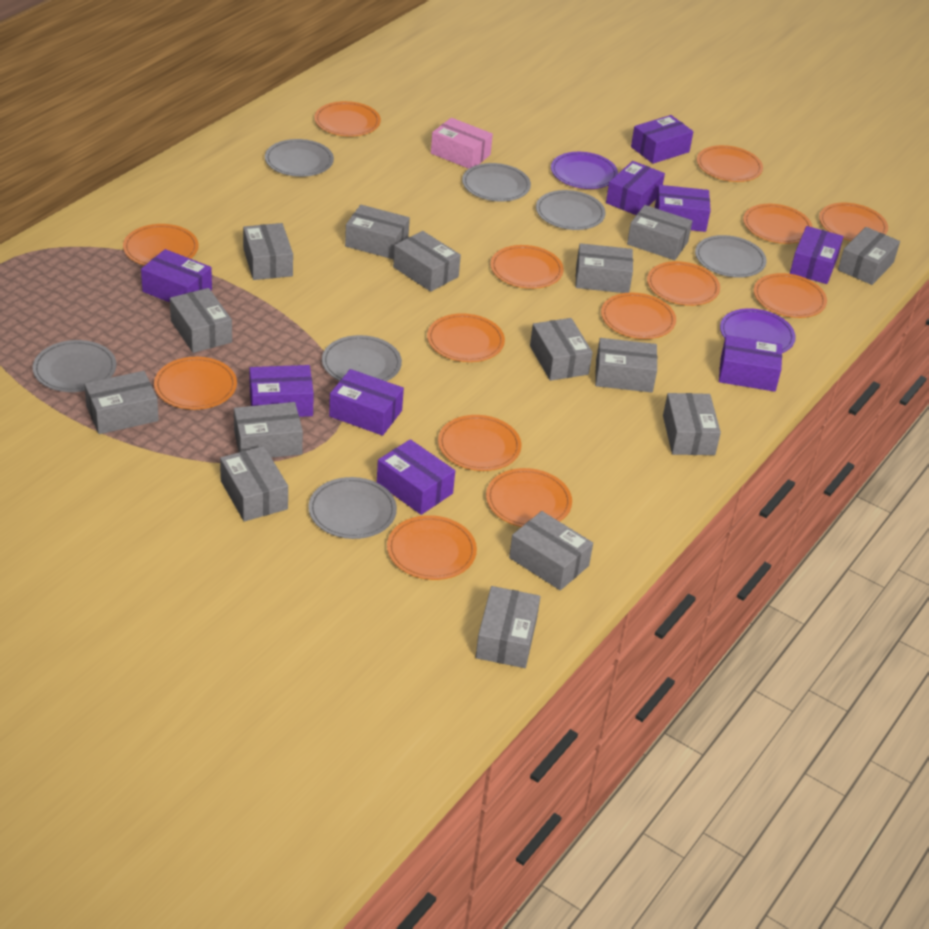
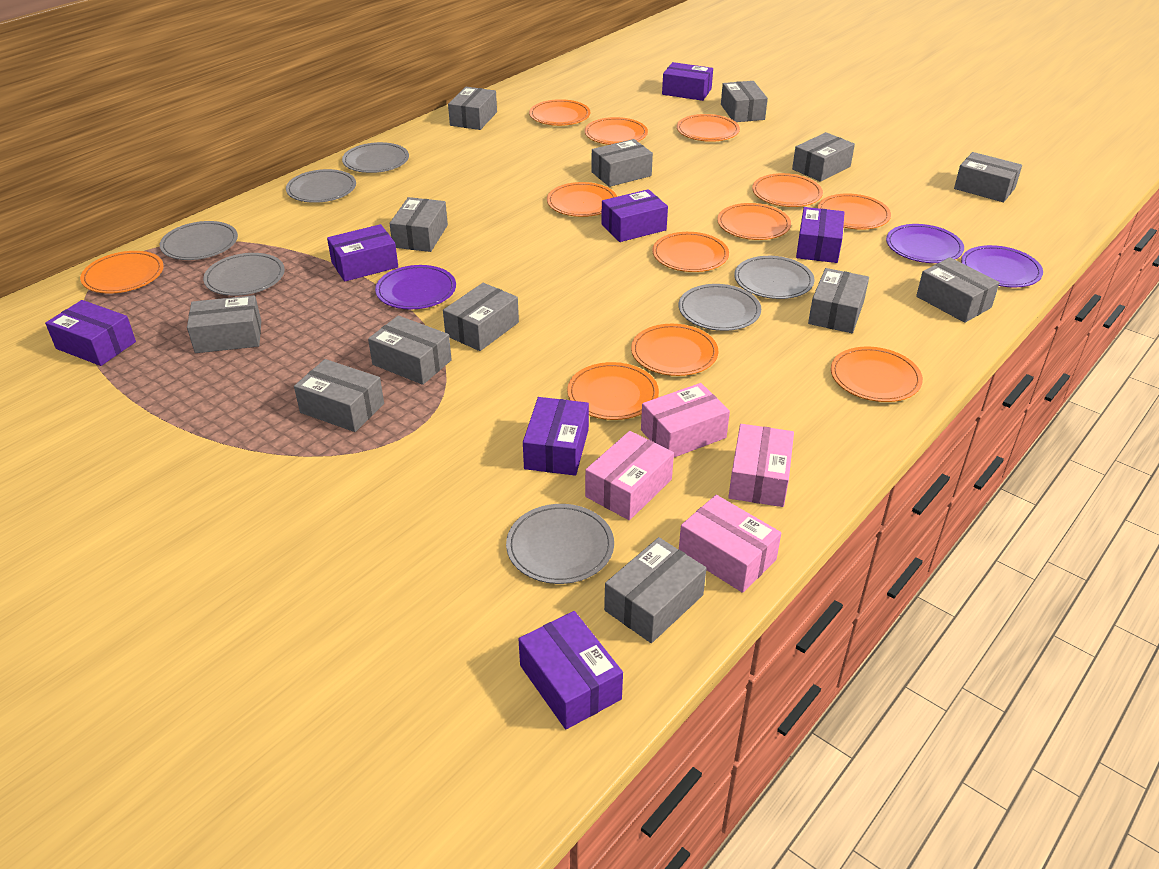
grey box: 15 -> 13
orange plate: 14 -> 12
pink box: 1 -> 4
purple box: 9 -> 7
purple plate: 2 -> 3

